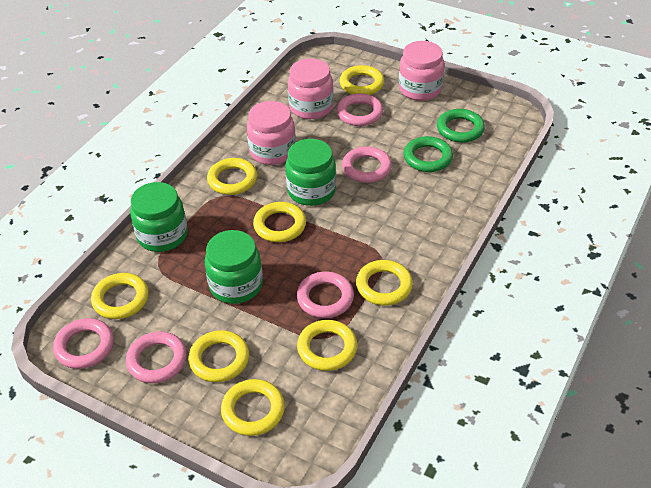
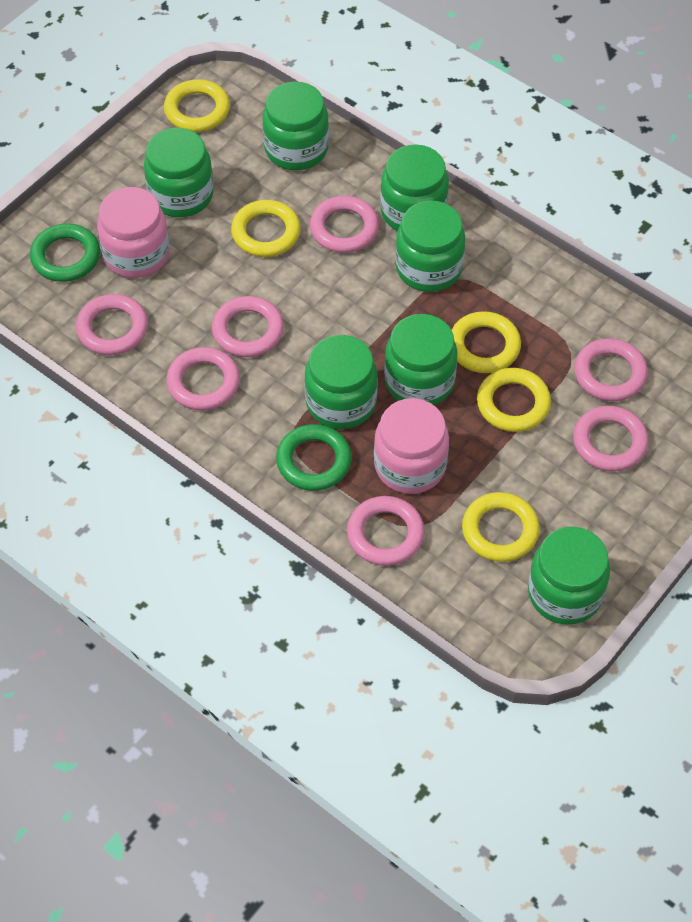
green jar: 3 -> 7
pink jar: 3 -> 2
pink ring: 5 -> 7
yellow ring: 8 -> 5

